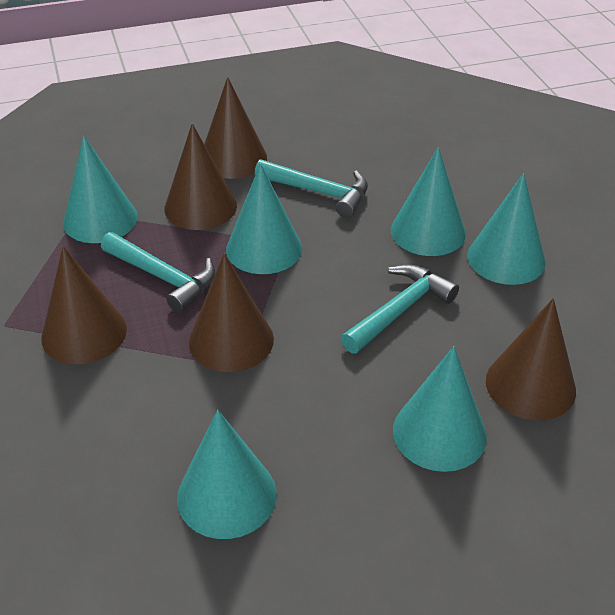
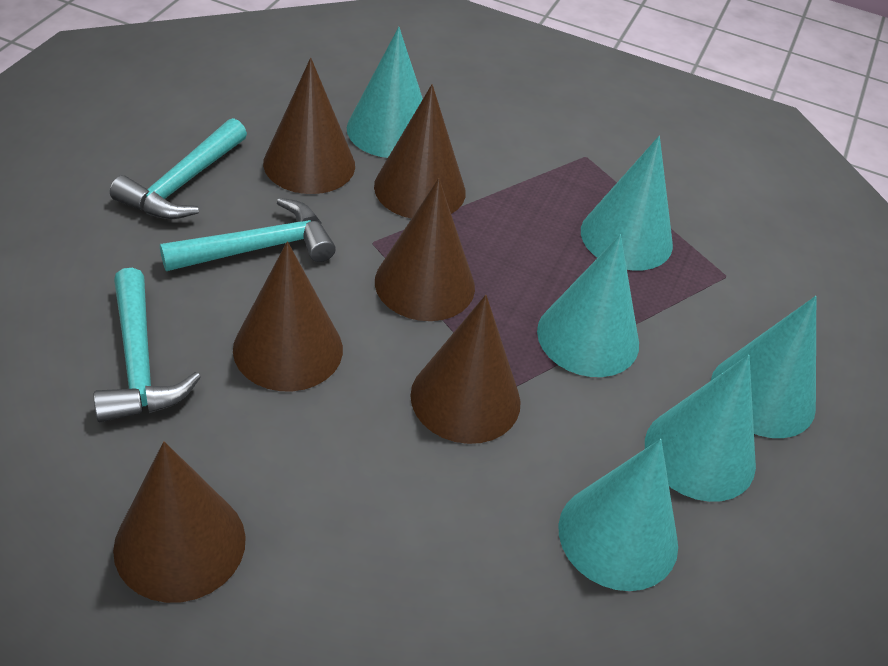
brown cone: 5 -> 6

